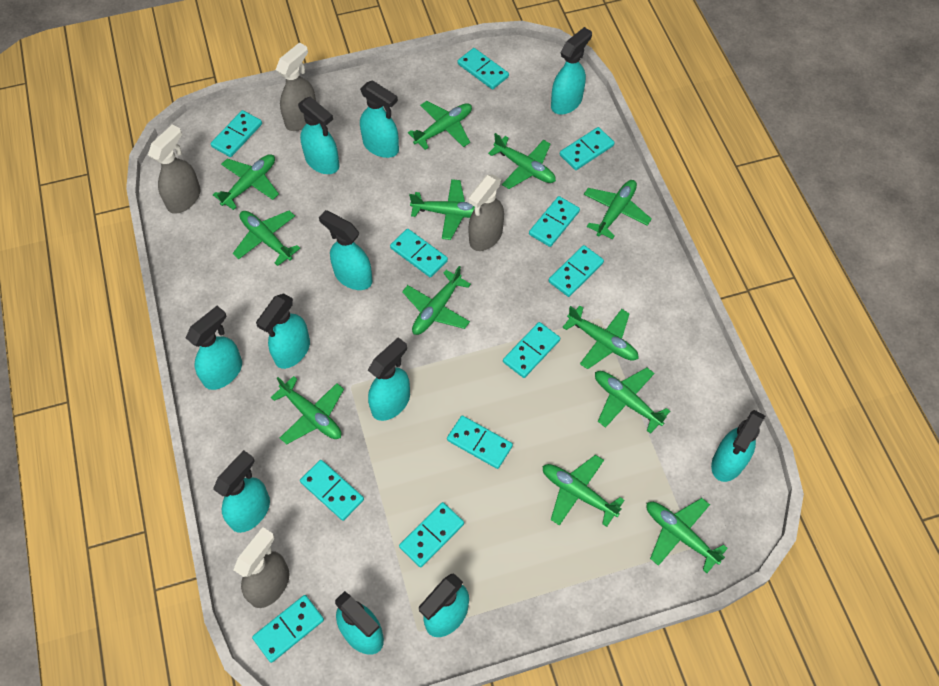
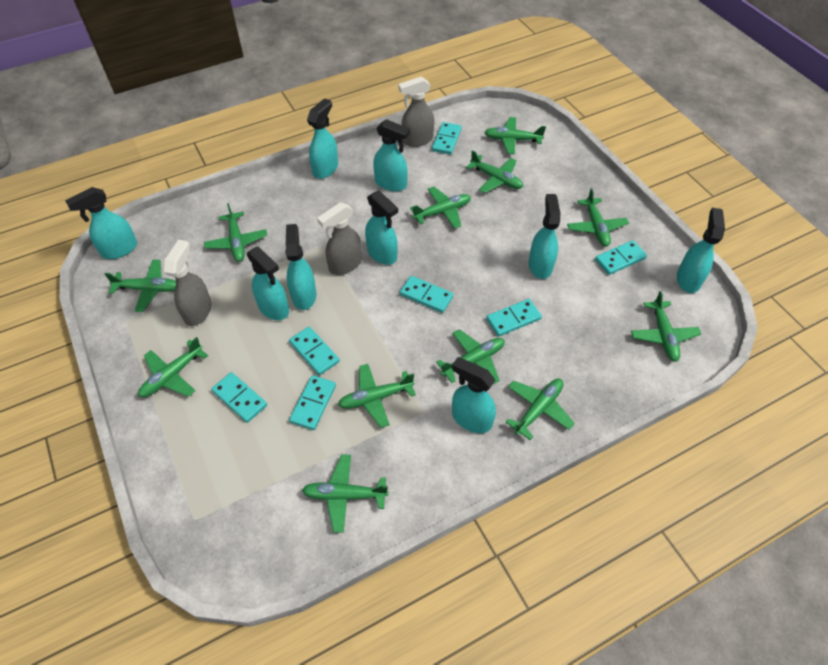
grey spray bottle: 4 -> 3
turquoise domino: 11 -> 7
turquoise spray bottle: 11 -> 9

